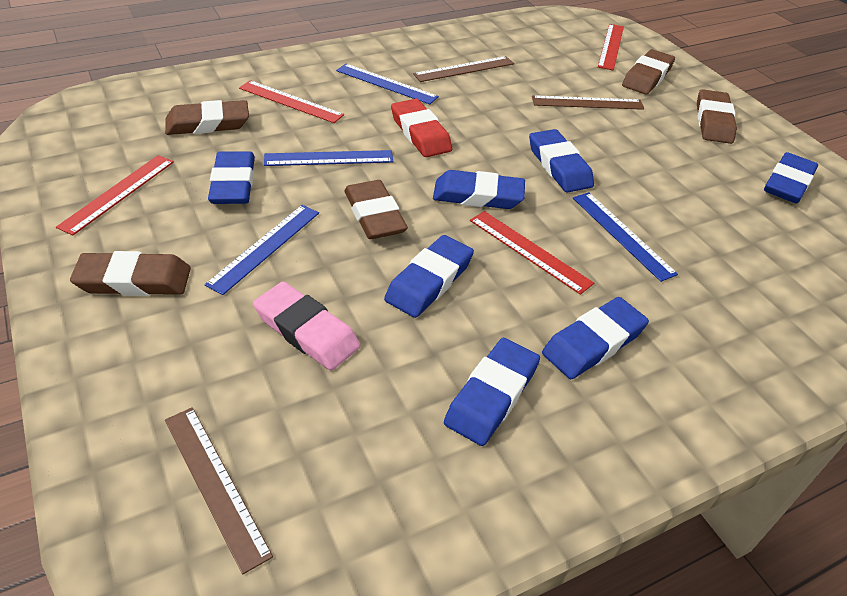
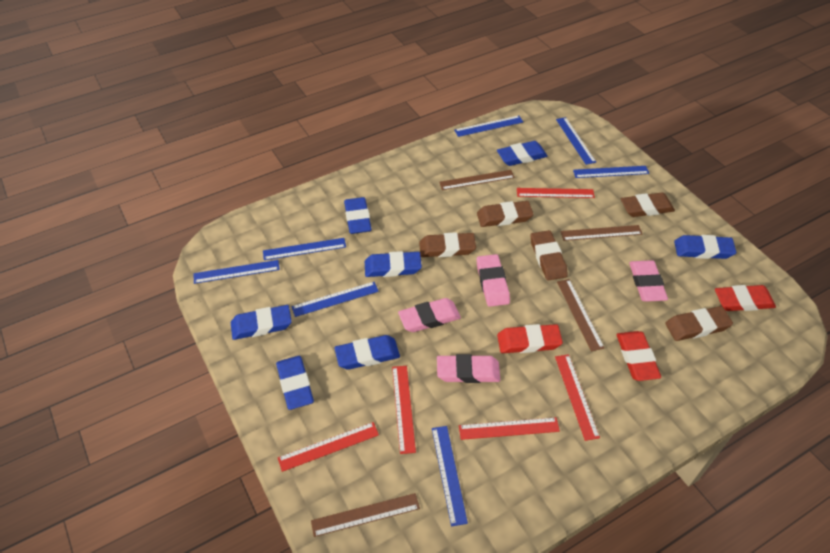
blue ruler: 4 -> 7
brown ruler: 3 -> 4
pink eraser: 1 -> 4
red eraser: 1 -> 3
red ruler: 4 -> 5

